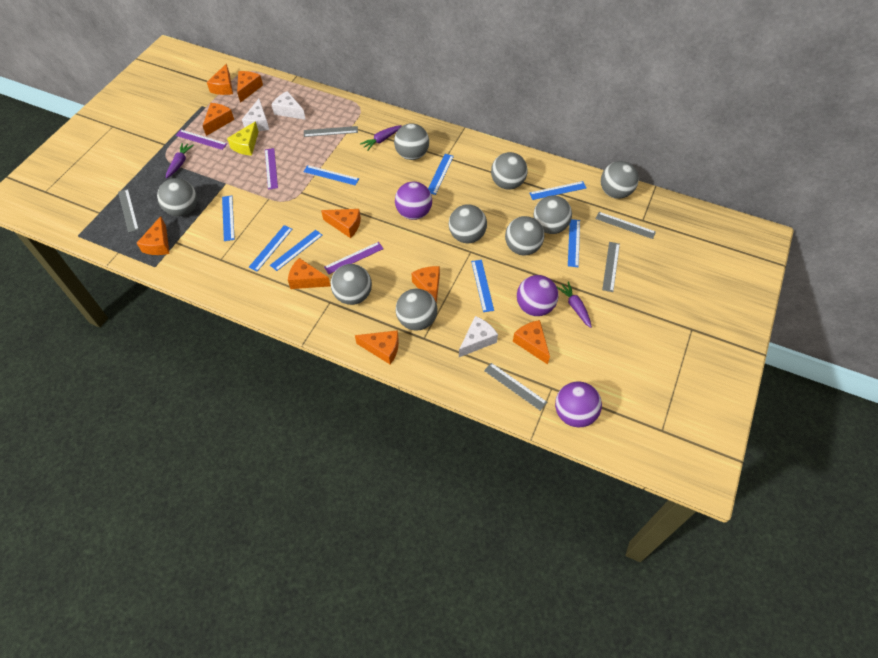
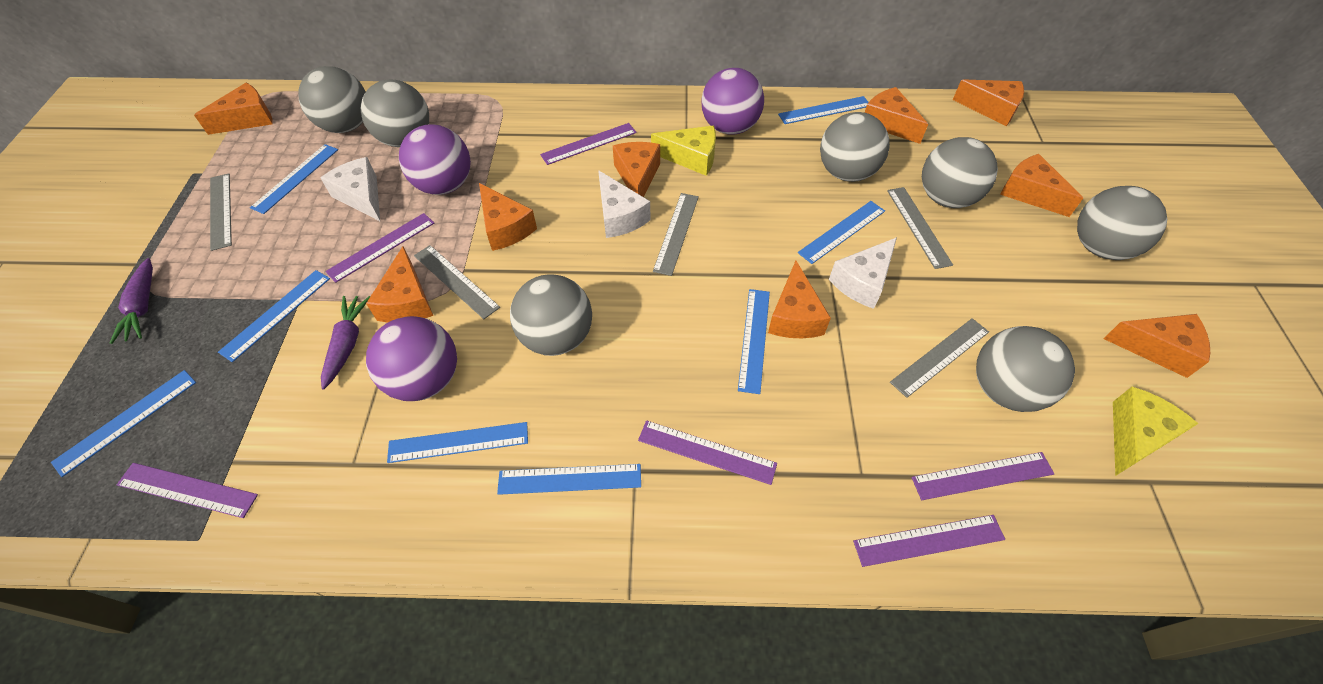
grey ball: 9 -> 7
purple carrot: 3 -> 2
purple ruler: 3 -> 6
yellow cheese: 1 -> 2

